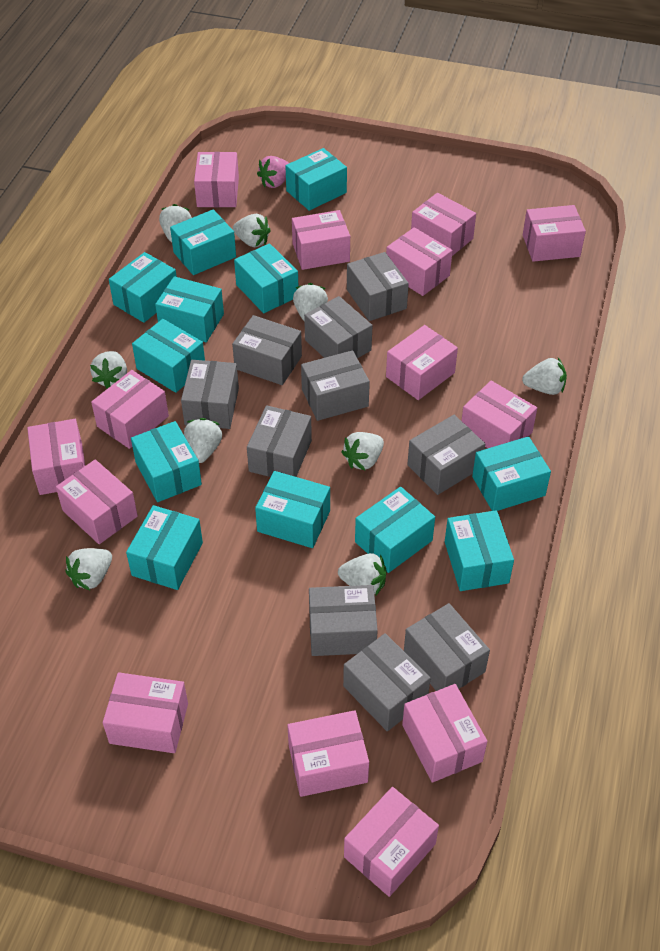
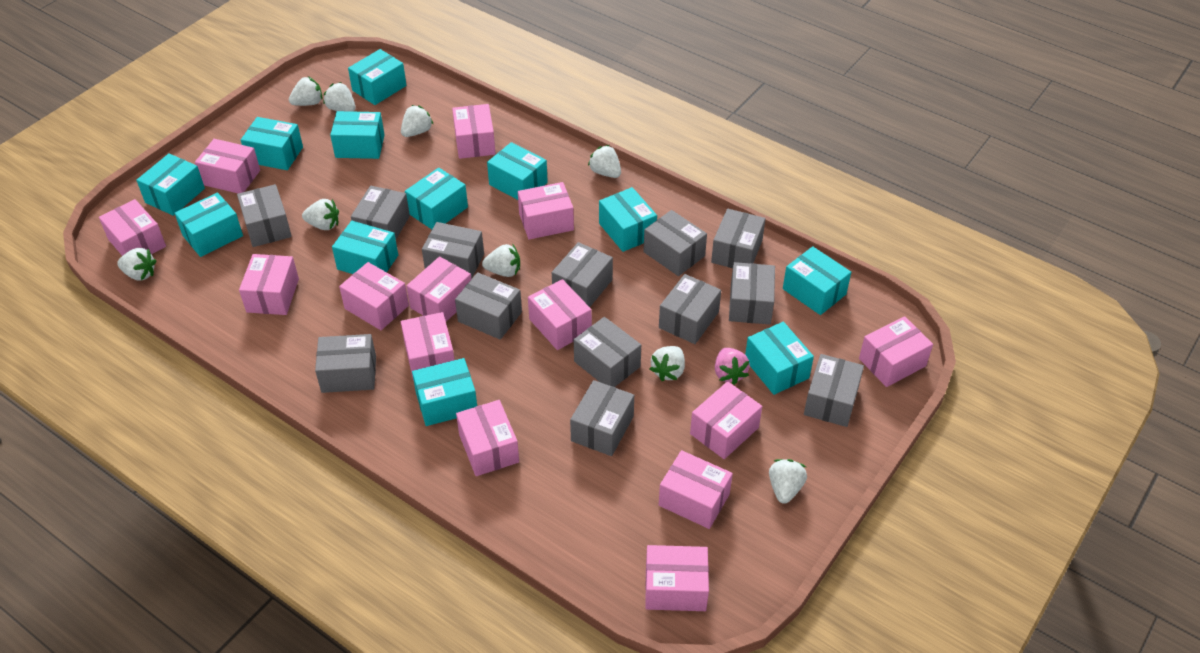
grey box: 10 -> 13

